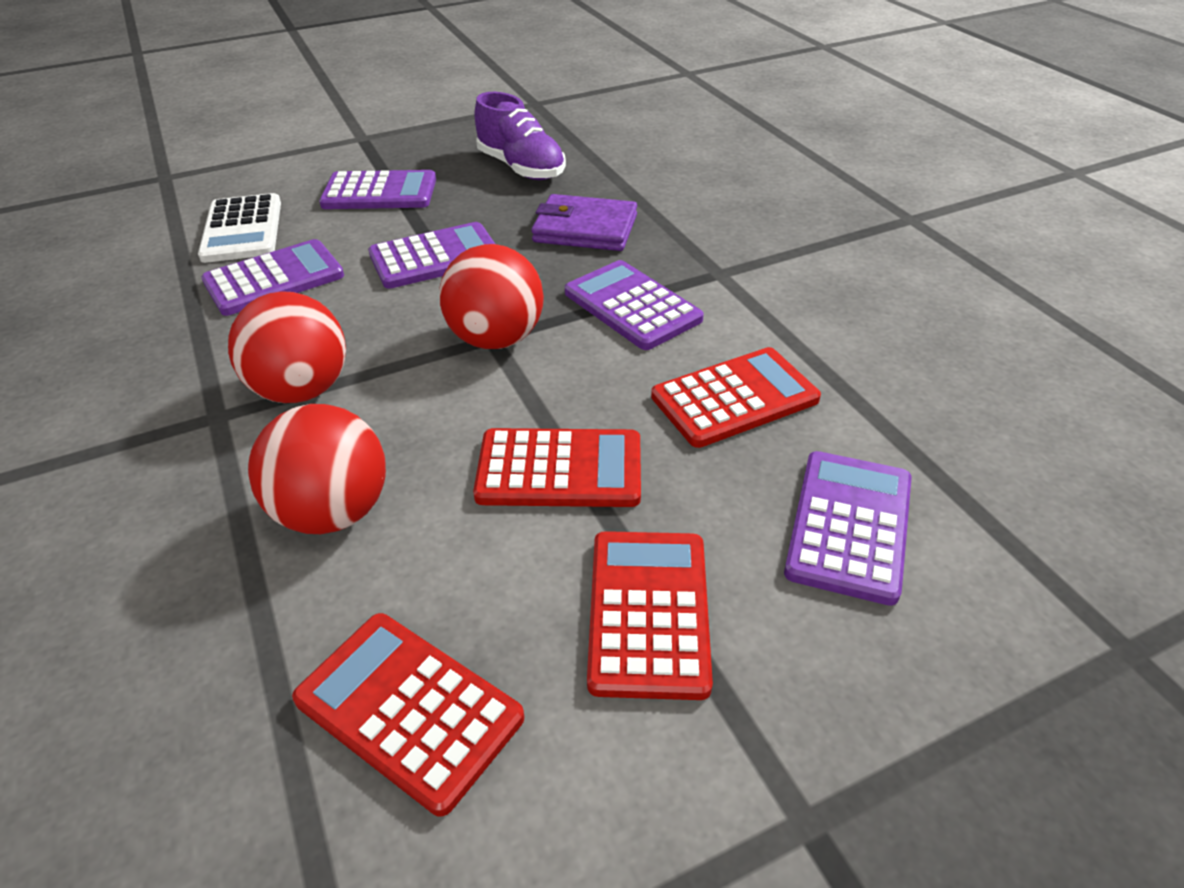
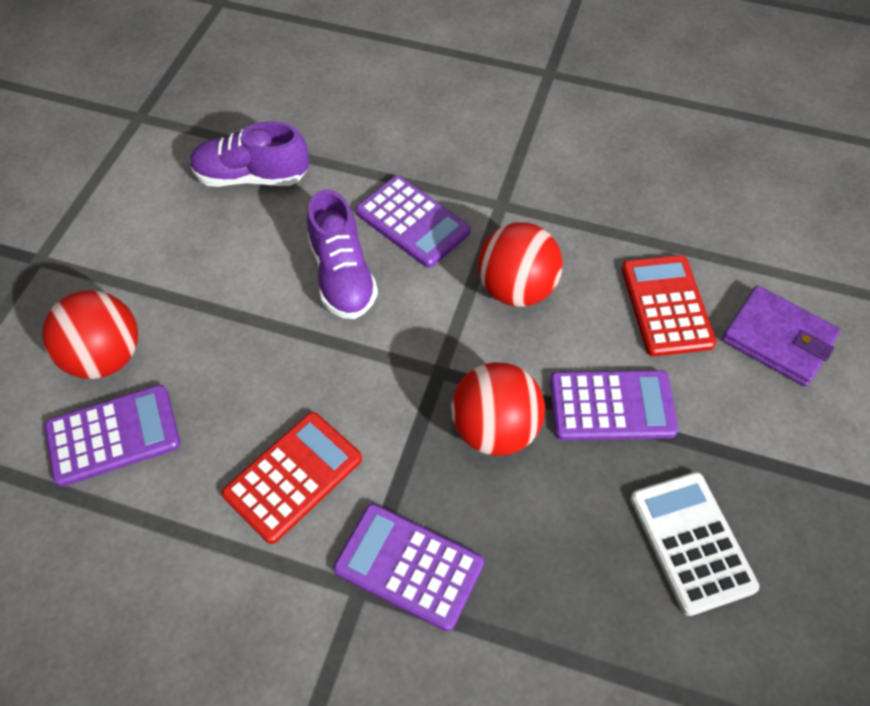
purple calculator: 5 -> 4
purple shoe: 1 -> 2
red calculator: 4 -> 2

